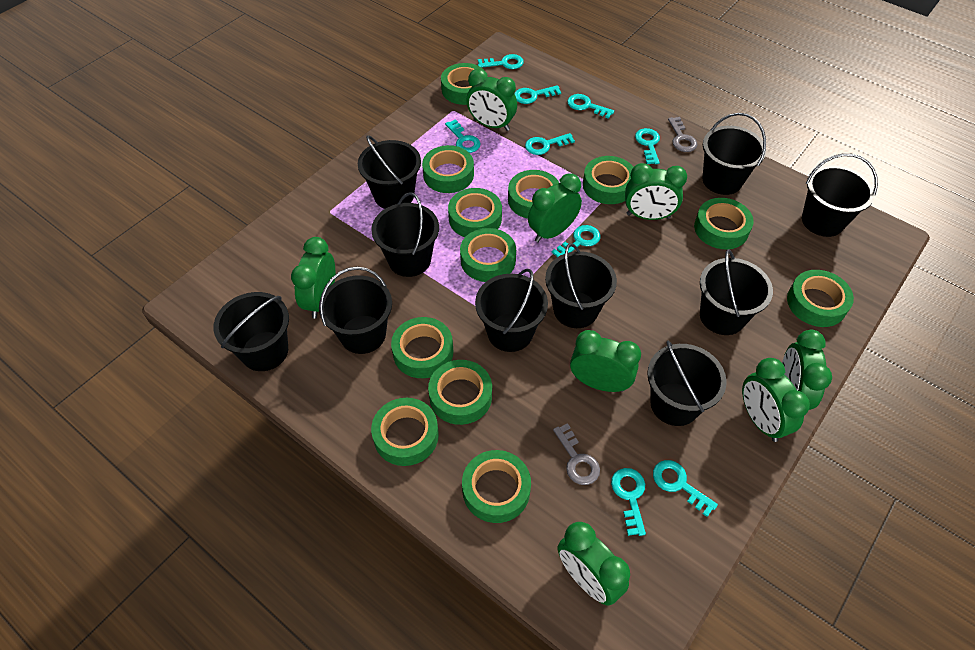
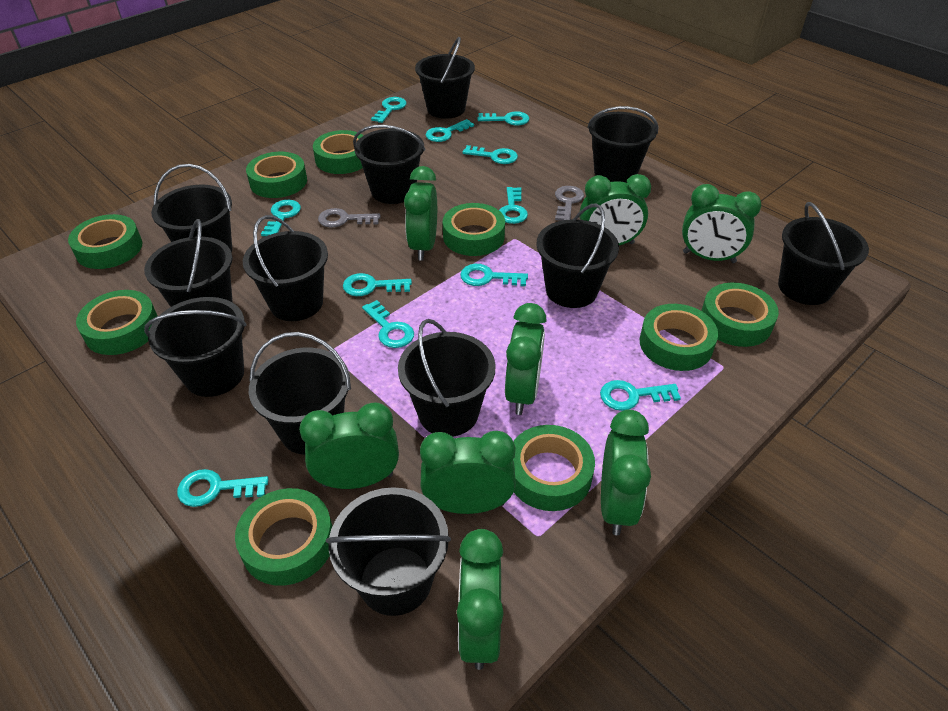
black bucket: 10 -> 12
green tape: 12 -> 9
turquoise key: 9 -> 11

